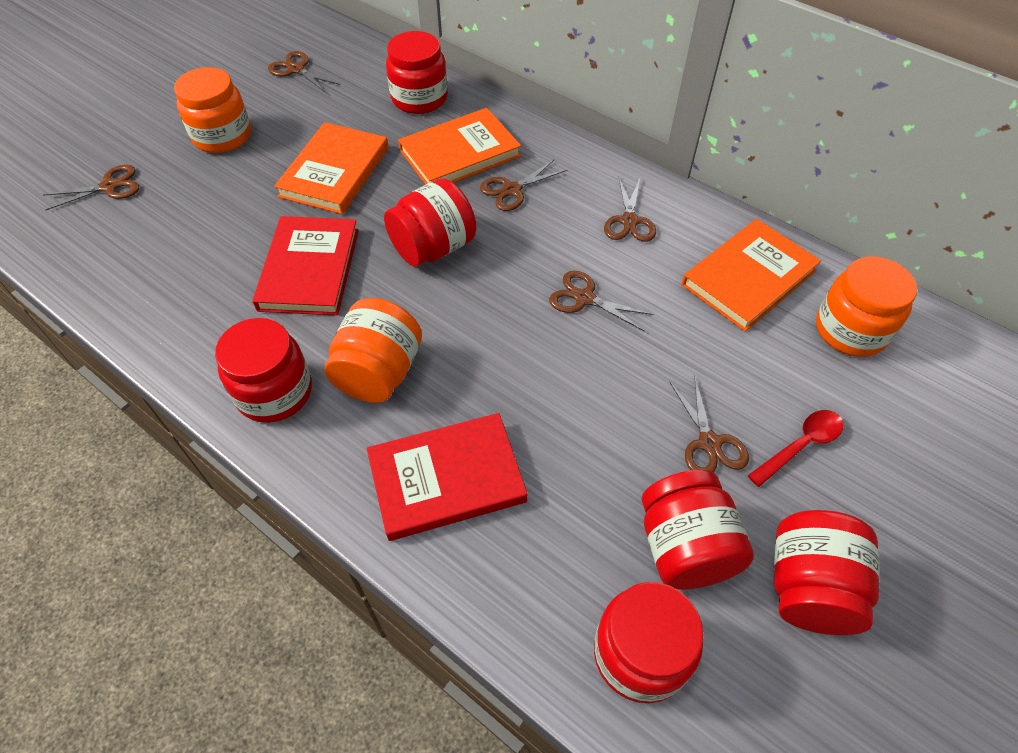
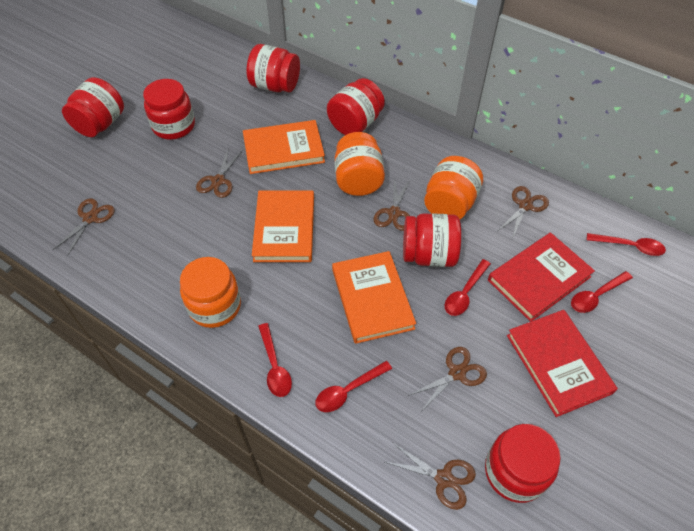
red spoon: 1 -> 5

